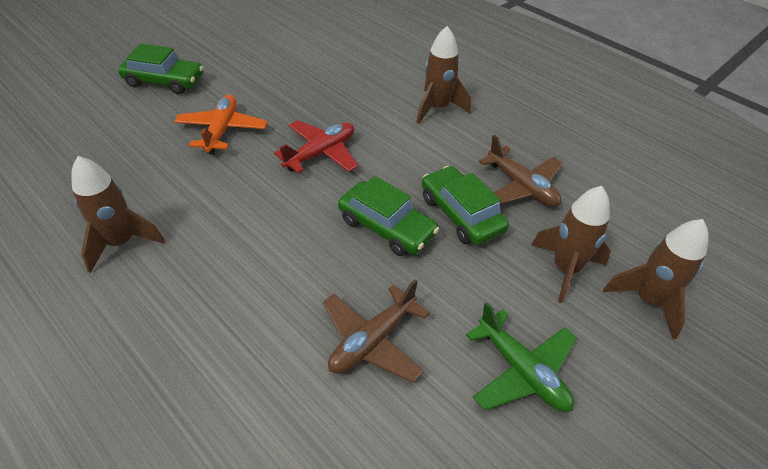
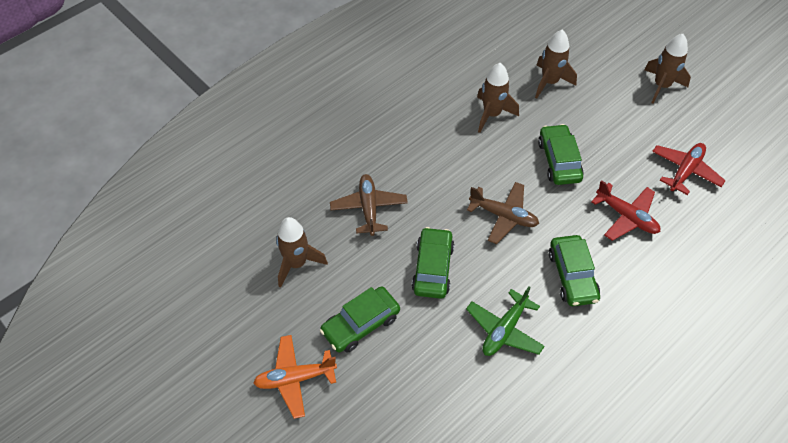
green car: 3 -> 4
red plane: 1 -> 2

